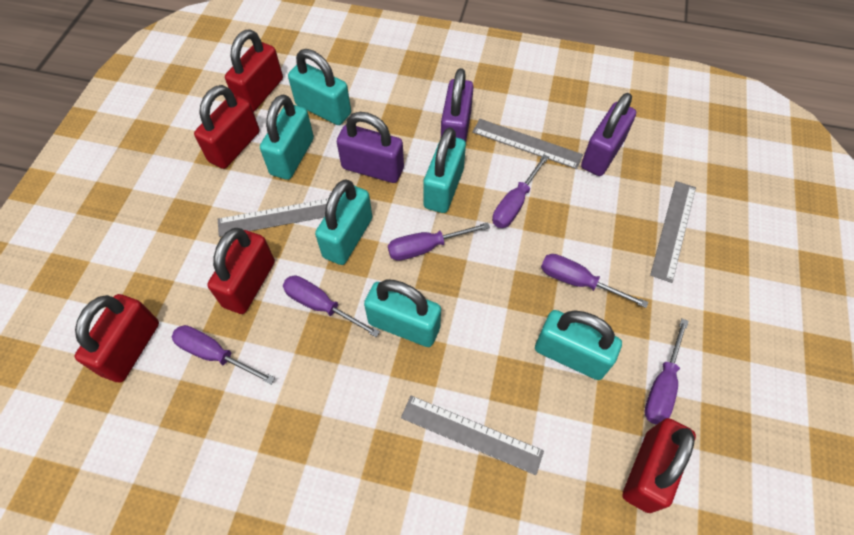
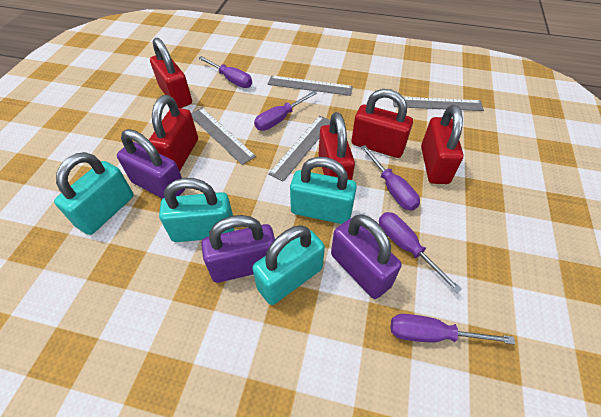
purple screwdriver: 6 -> 5
turquoise padlock: 6 -> 4

